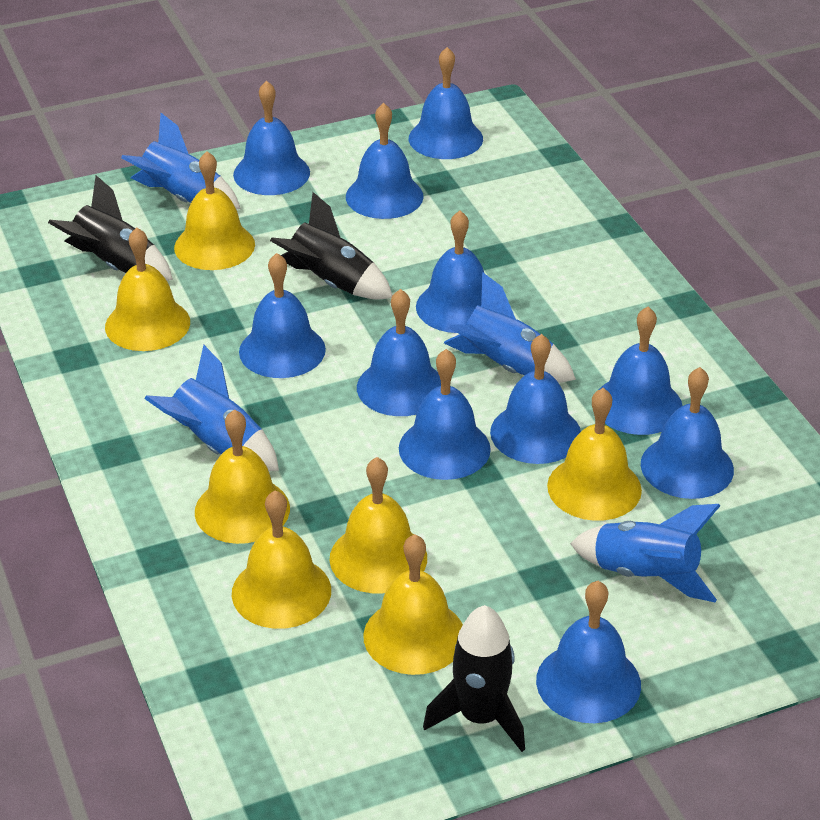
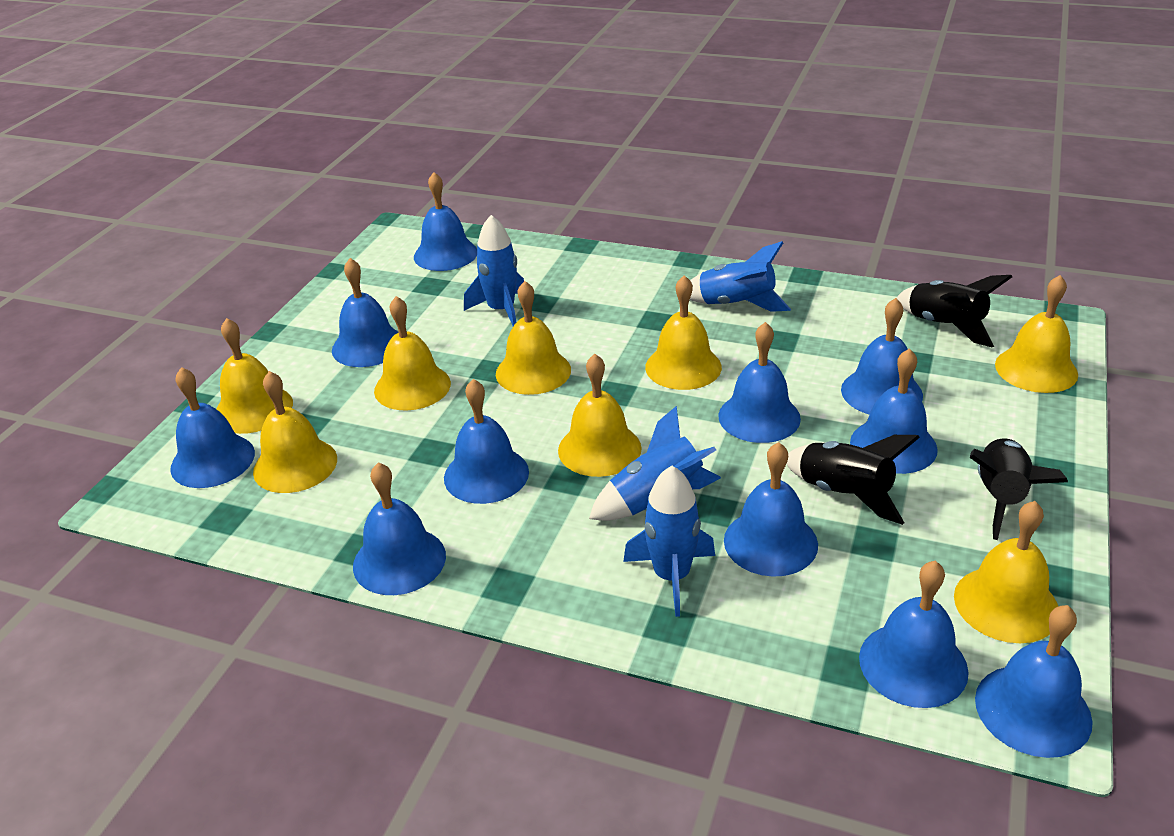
yellow bell: 7 -> 8

